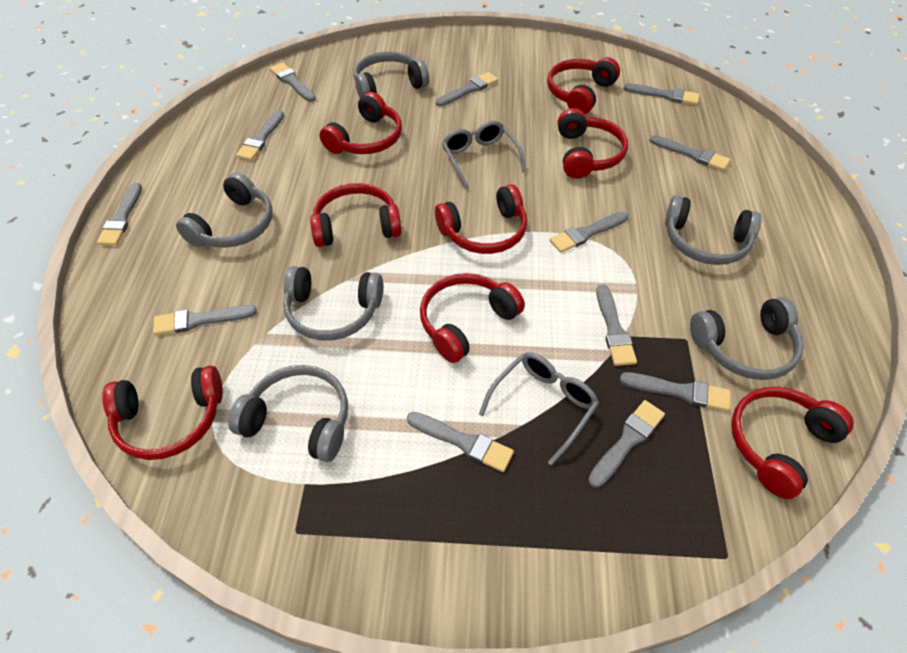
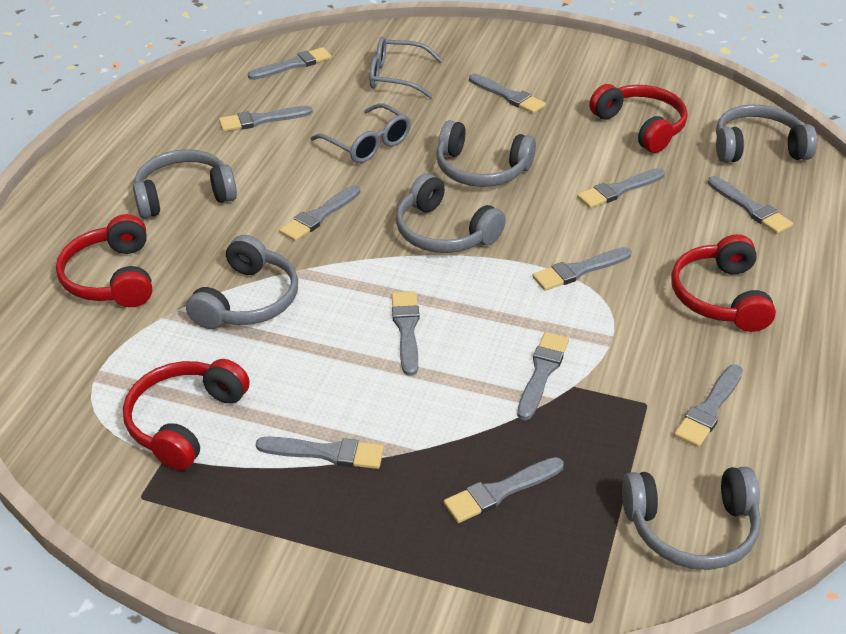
red headphones: 8 -> 4

